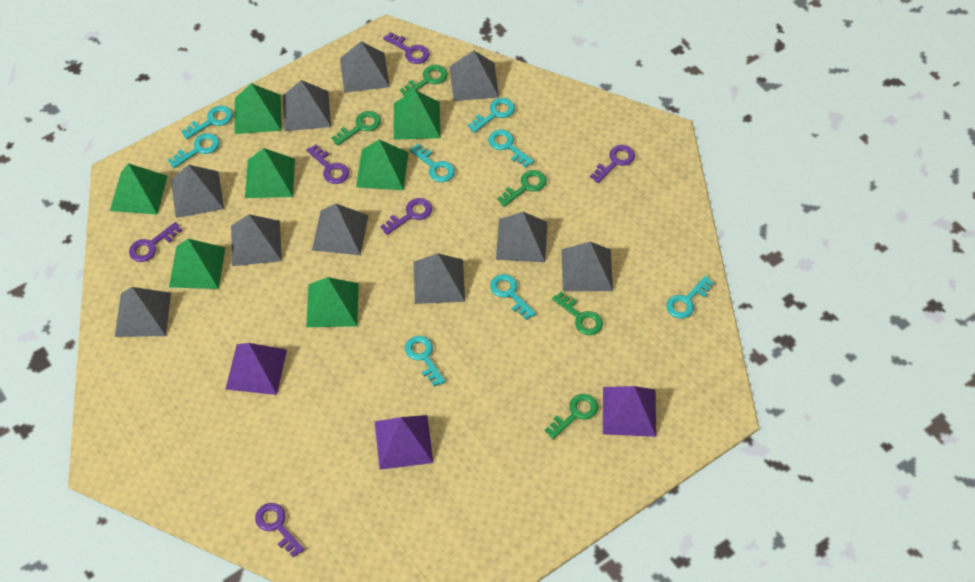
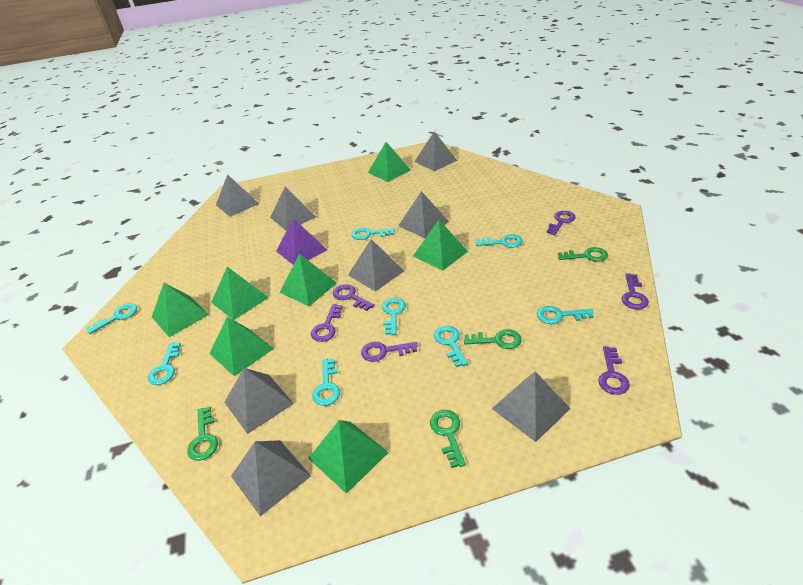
green key: 5 -> 4
grey pyramid: 10 -> 8
purple pyramid: 3 -> 1

